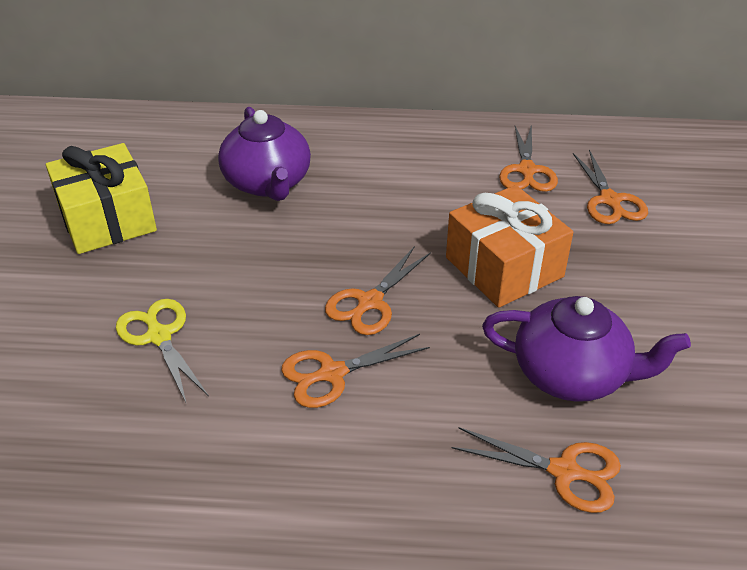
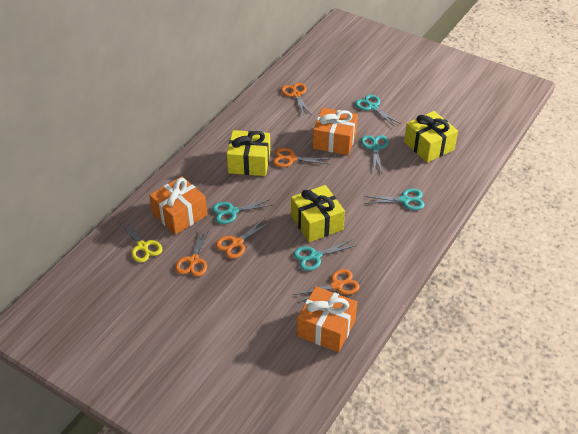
orange gift: 1 -> 3
purple teapot: 2 -> 0
turquoise scissors: 0 -> 5
yellow gift: 1 -> 3

